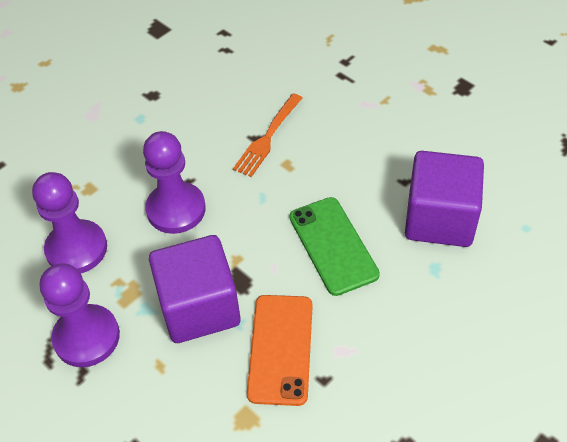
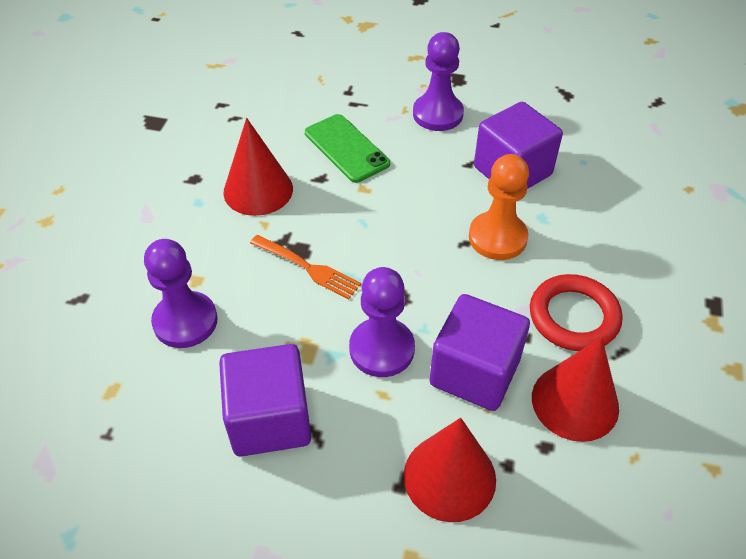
orange pawn: 0 -> 1
orange phone: 1 -> 0
purple cube: 2 -> 3
red cone: 0 -> 3
red ring: 0 -> 1

